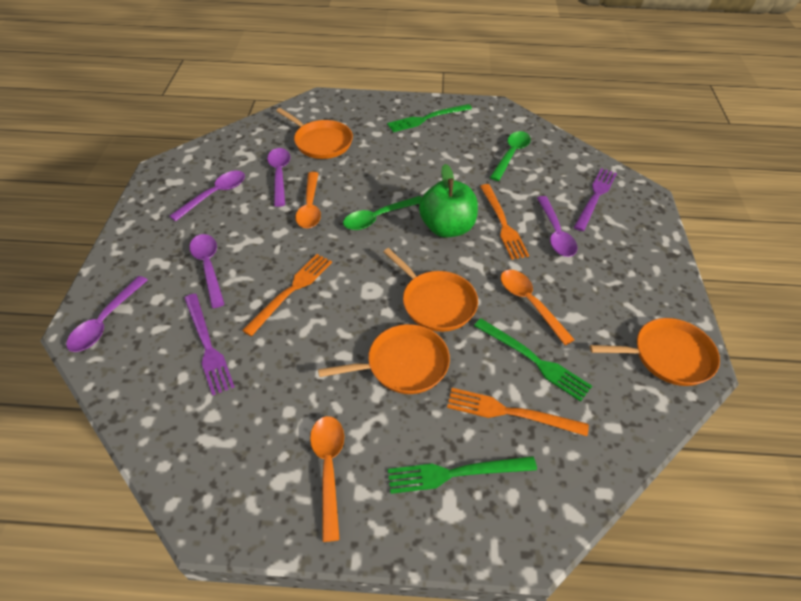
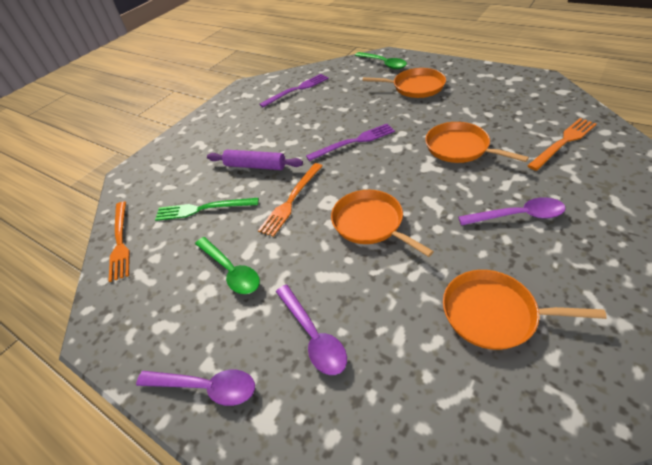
green apple: 1 -> 0
green fork: 3 -> 1
orange spoon: 3 -> 0
purple rolling pin: 0 -> 1
purple spoon: 5 -> 3

